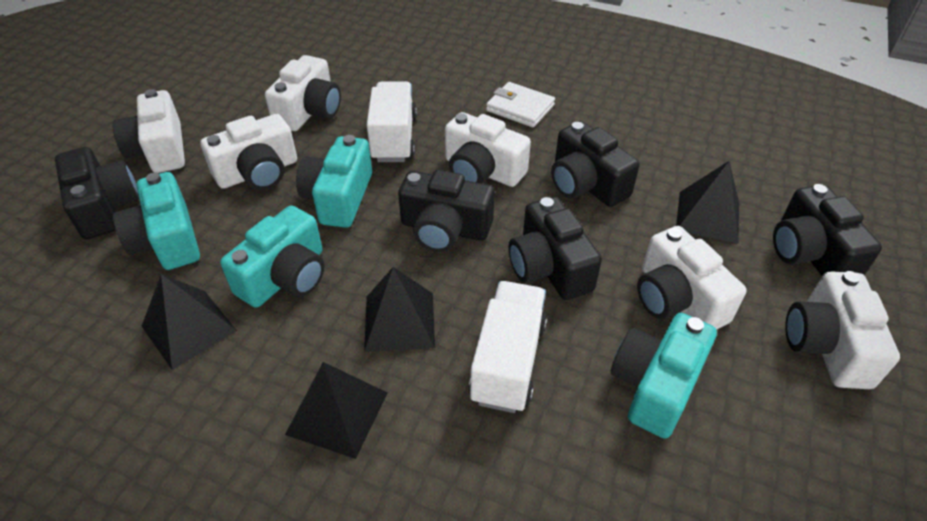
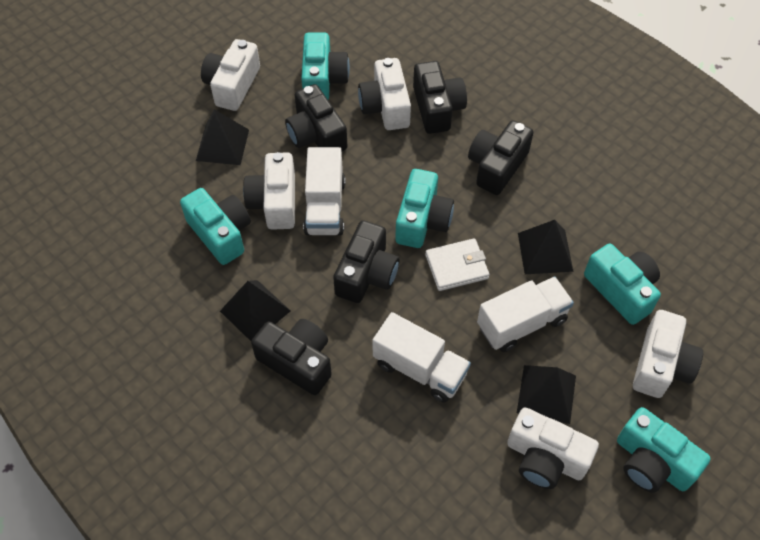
turquoise camera: 4 -> 5
white camera: 6 -> 5
white truck: 2 -> 3

